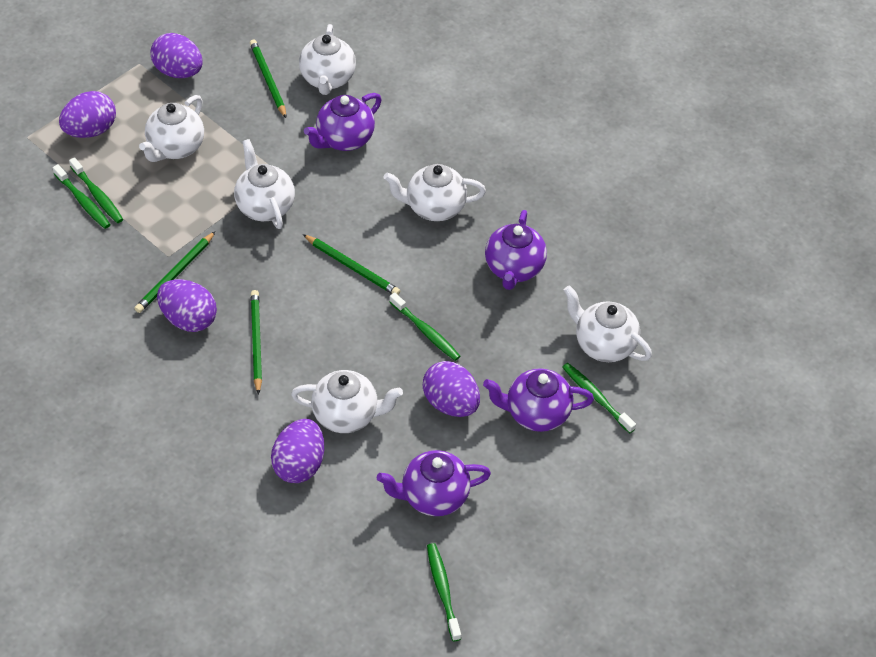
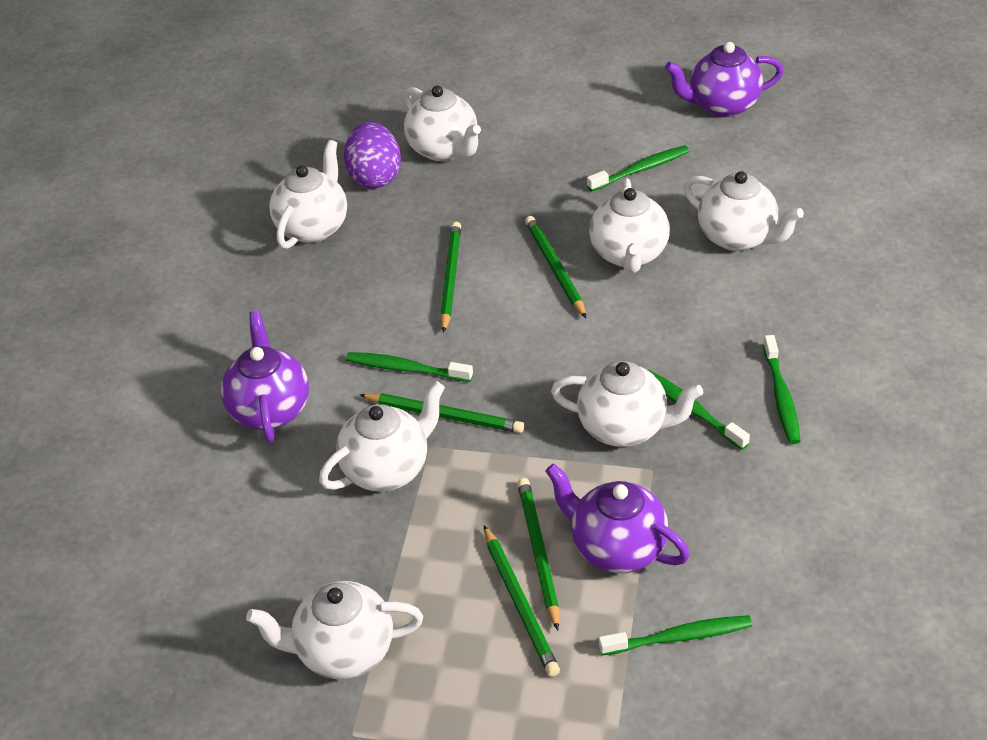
green pencil: 4 -> 5
purple egg: 5 -> 1
purple teapot: 4 -> 3
white teapot: 6 -> 7

